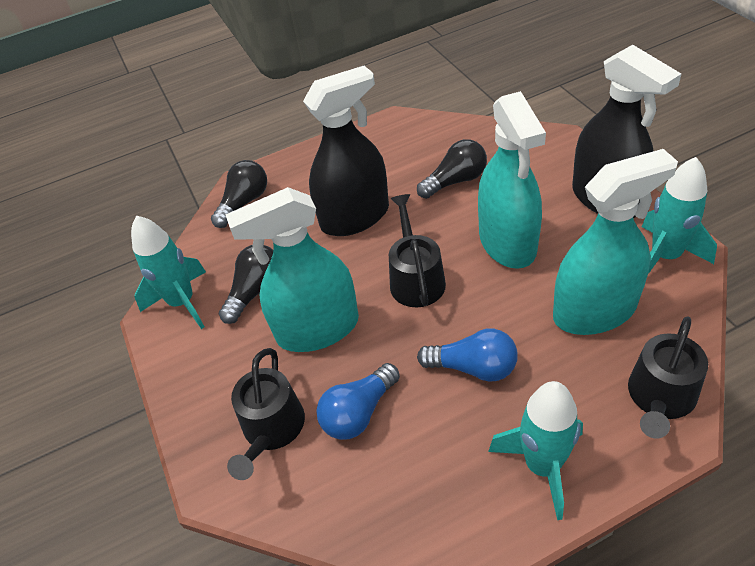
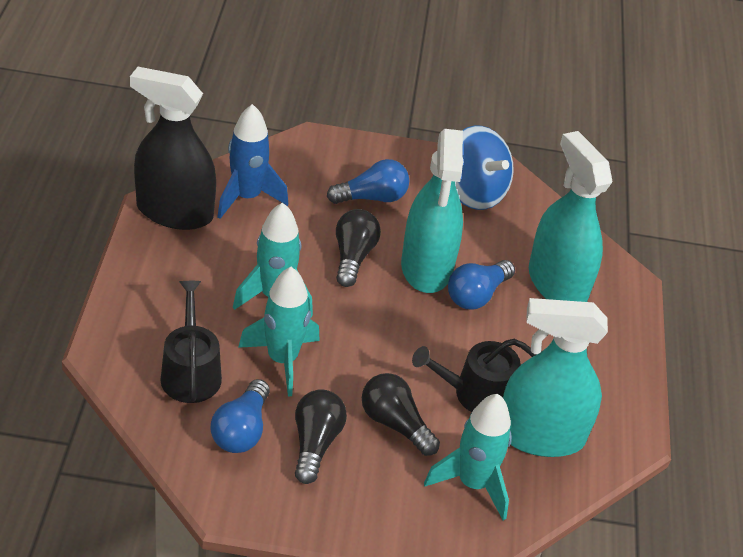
black spray bottle: 2 -> 1
black watering can: 3 -> 2
blue light bulb: 2 -> 3
blue rocket: 0 -> 1
blue spinning top: 0 -> 1

